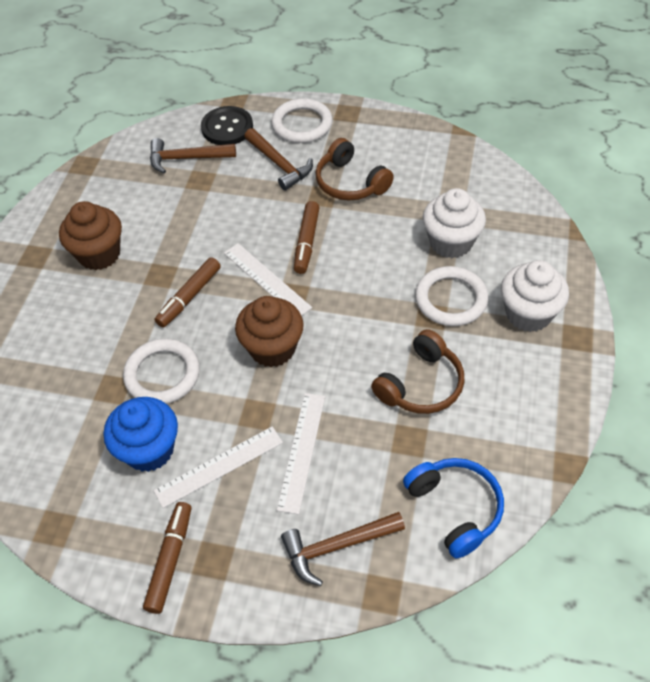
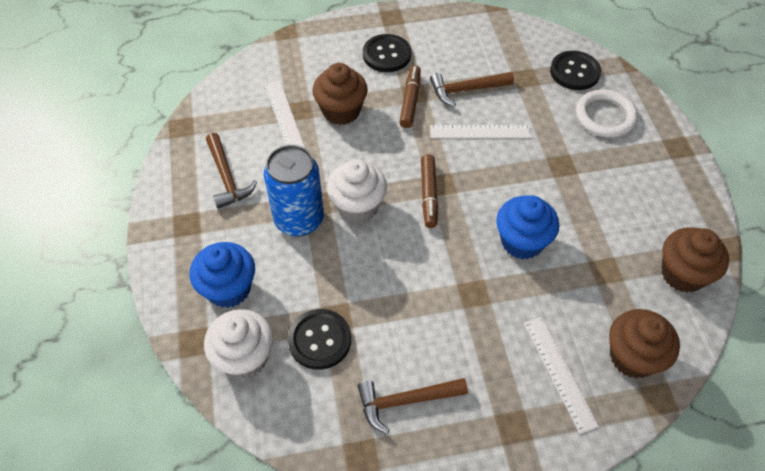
black button: 1 -> 3
blue can: 0 -> 1
blue cupcake: 1 -> 2
blue headphones: 1 -> 0
brown cupcake: 2 -> 3
brown headphones: 2 -> 0
brown marker: 3 -> 2
white ring: 3 -> 1

